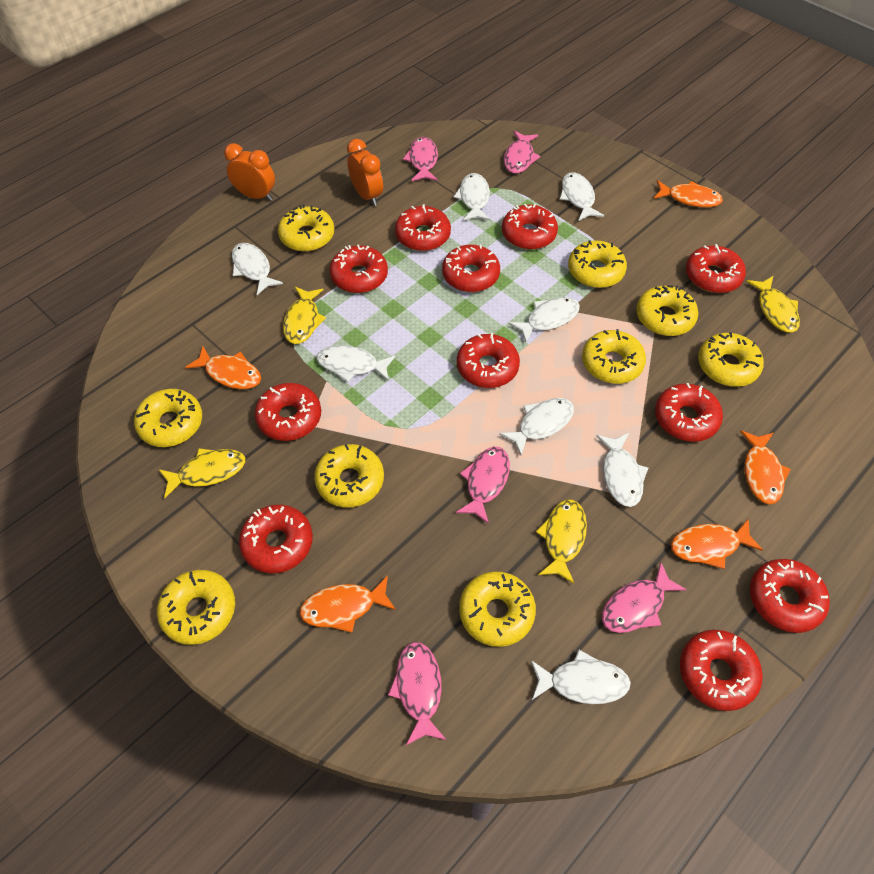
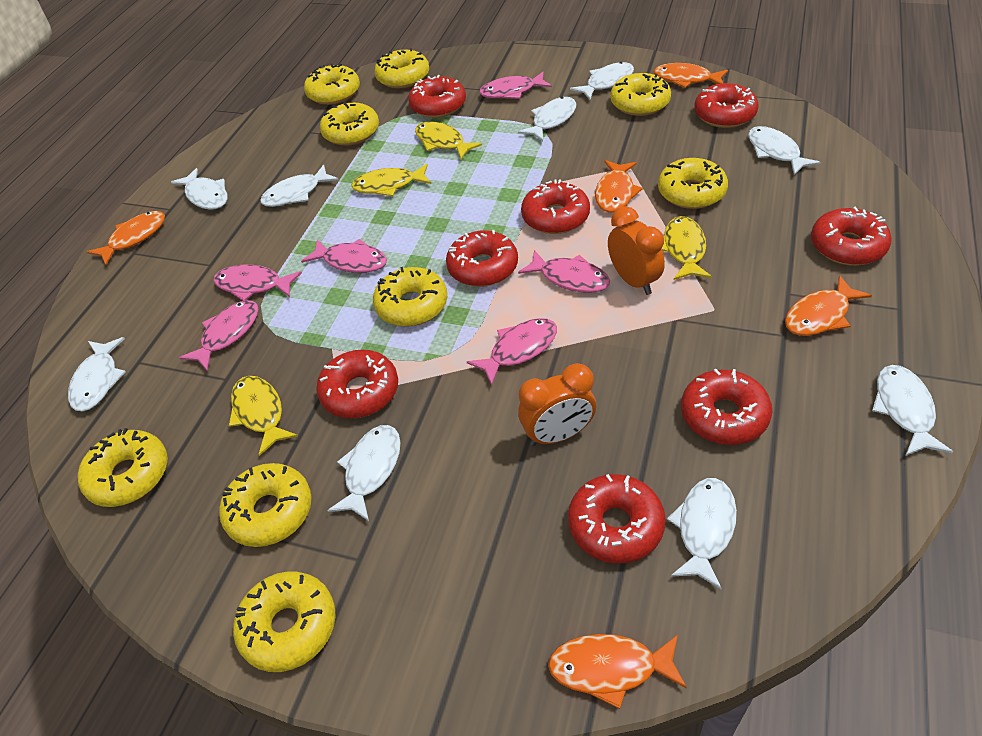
pink fish: 5 -> 6
red donut: 11 -> 8
white fish: 8 -> 9

